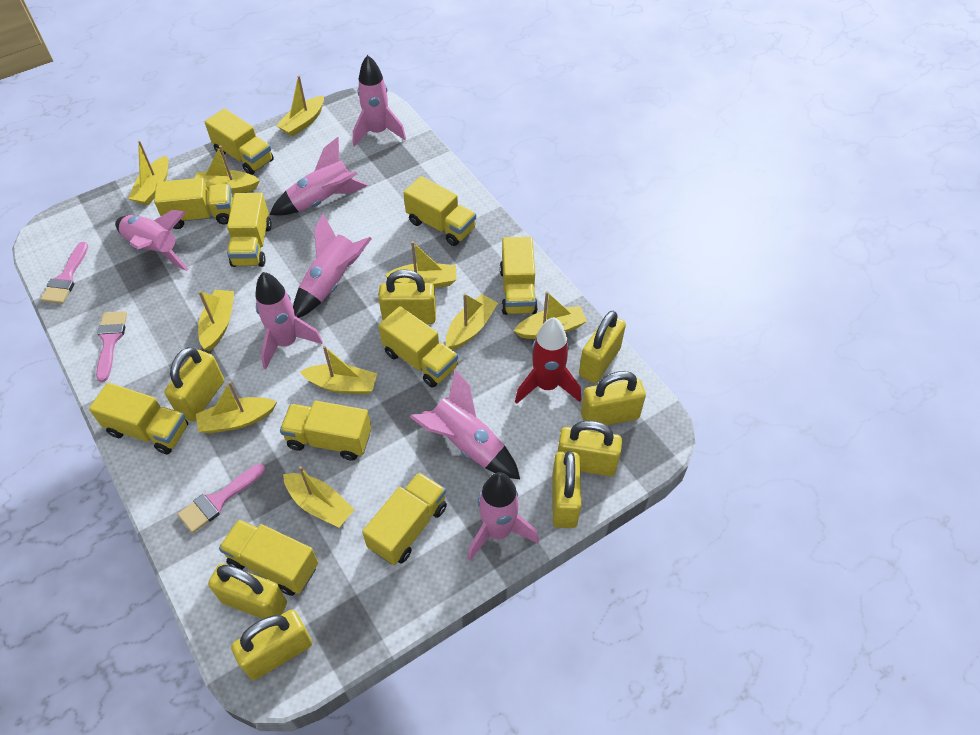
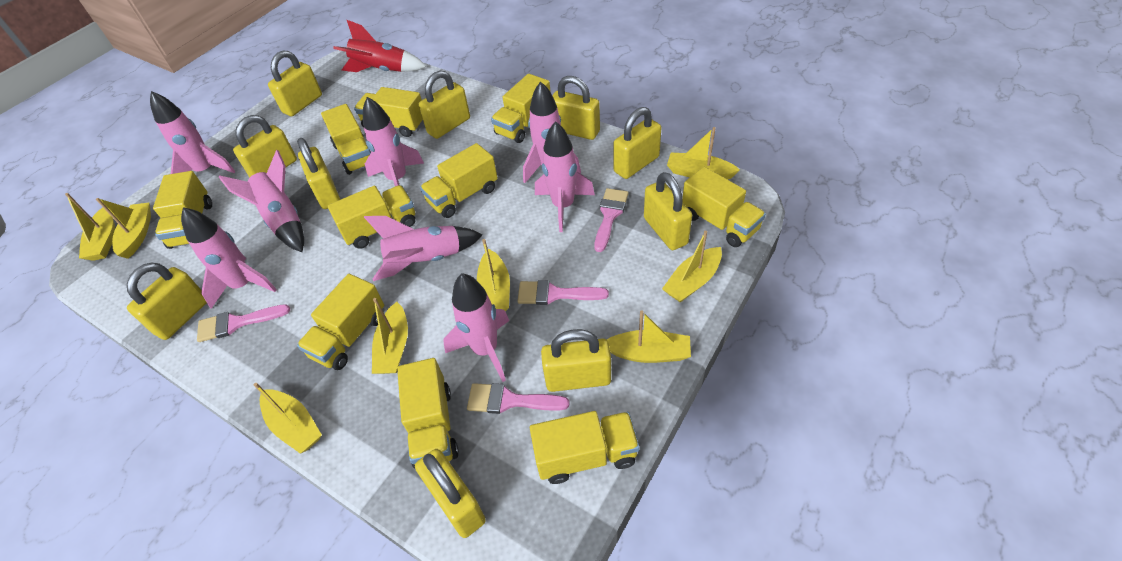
pink brush: 3 -> 4
pink rocket: 7 -> 8
yellow boat: 10 -> 8
yellow padlock: 8 -> 10

